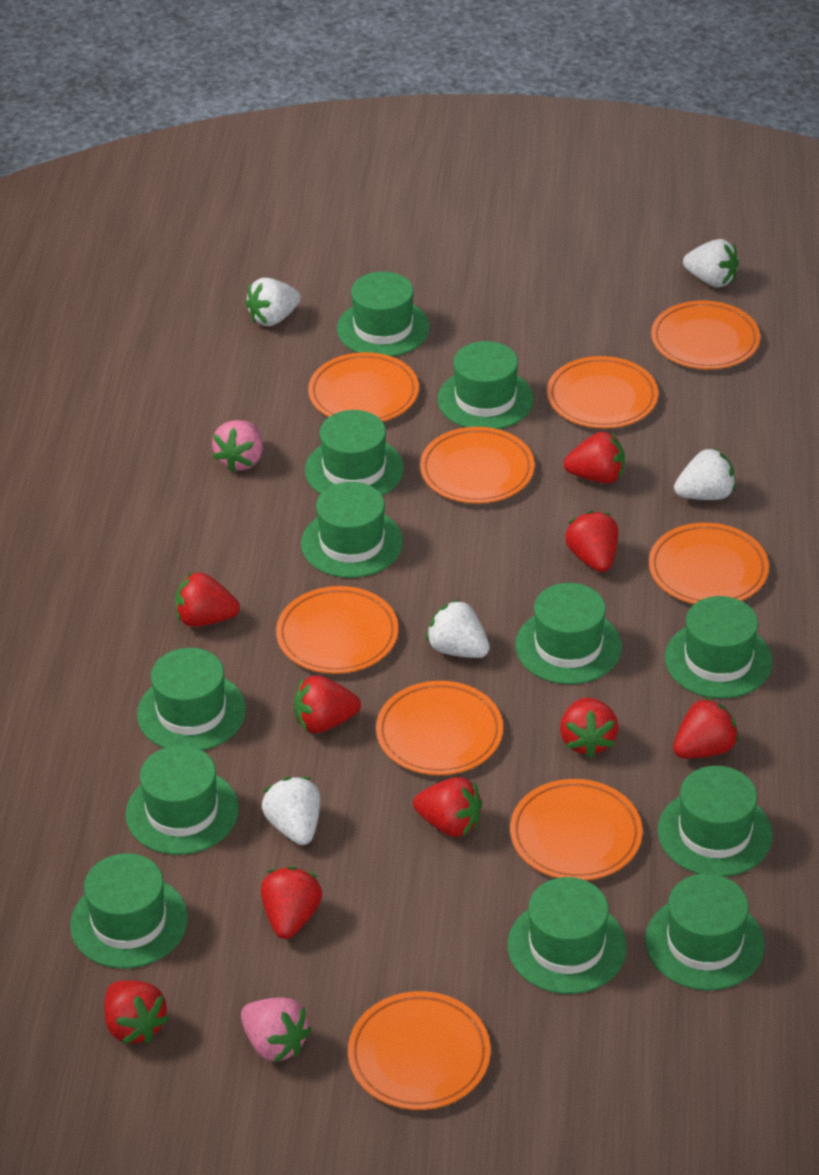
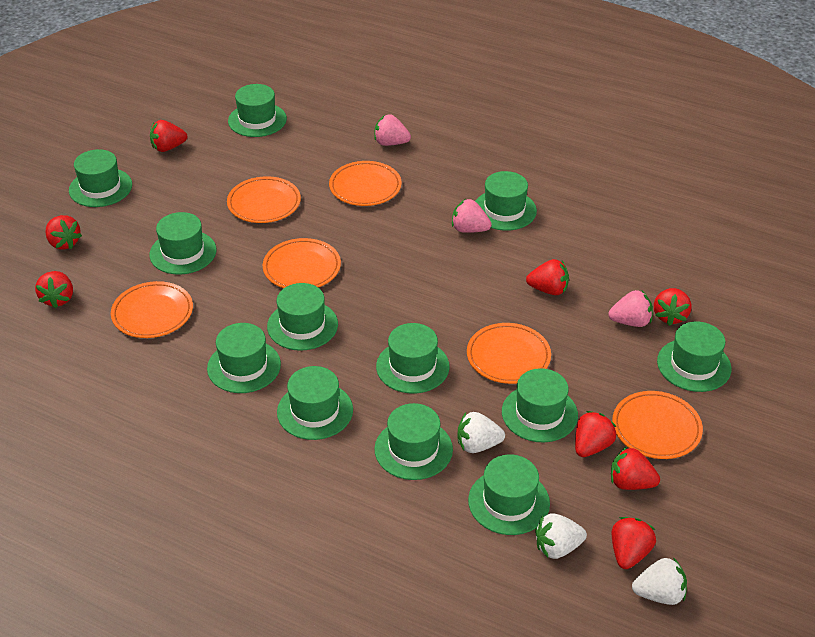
orange plate: 9 -> 6
pink strawberry: 2 -> 3
red strawberry: 9 -> 8
white strawberry: 5 -> 3

